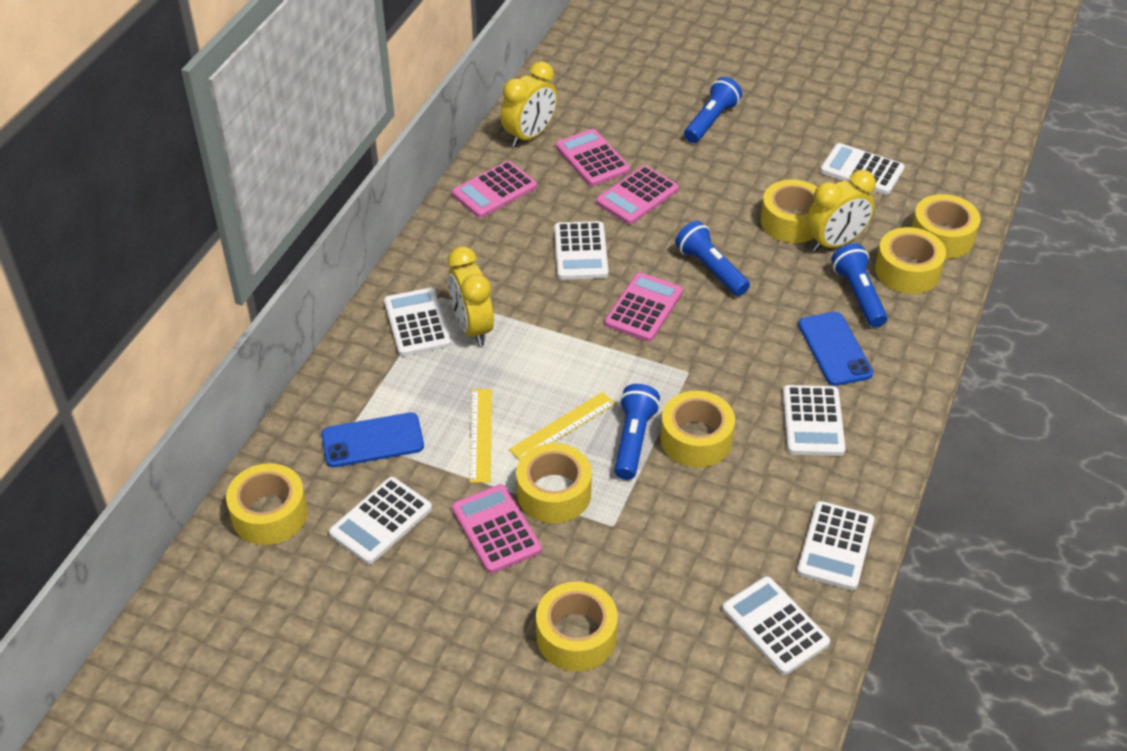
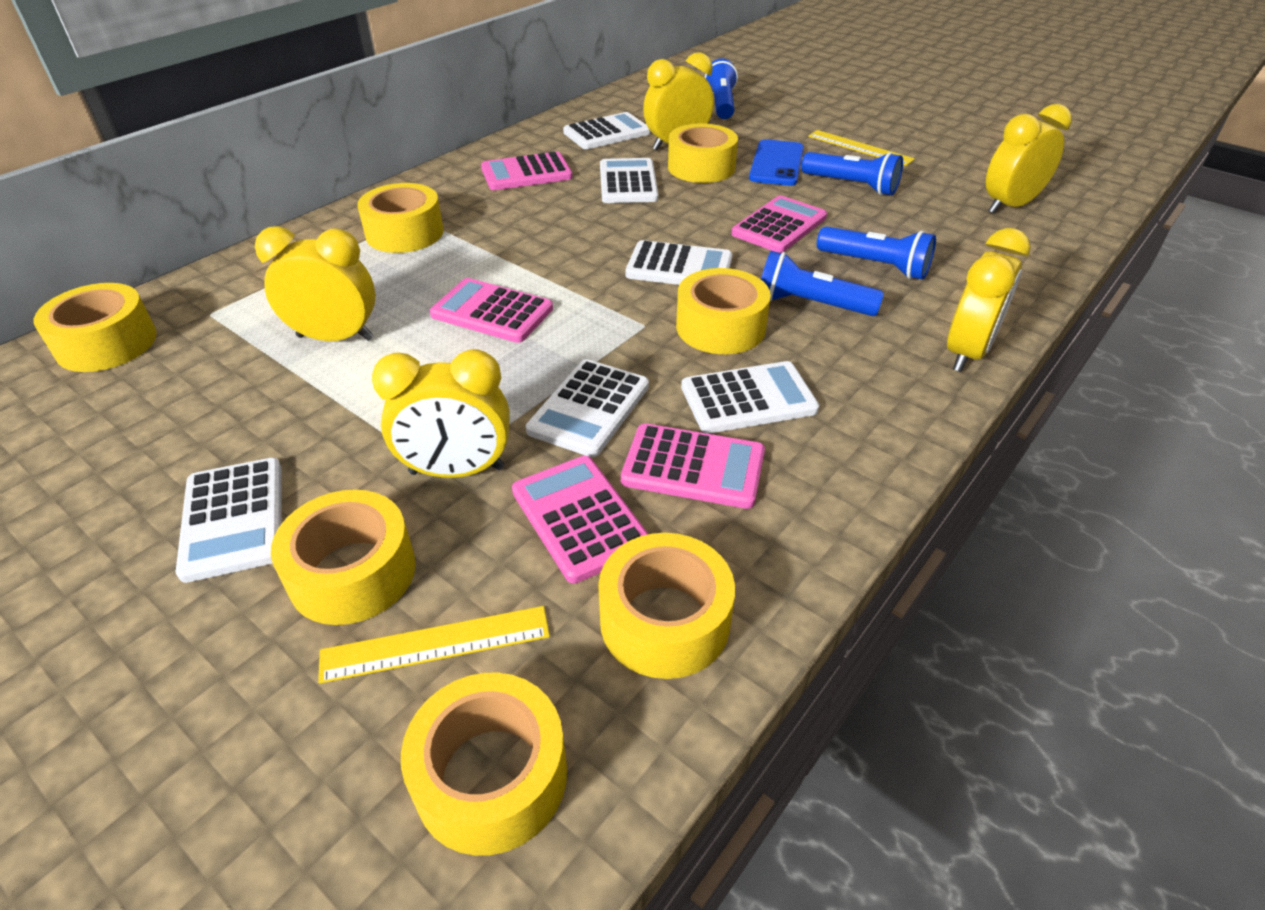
blue phone: 2 -> 1
white calculator: 7 -> 6
yellow clock: 3 -> 5

